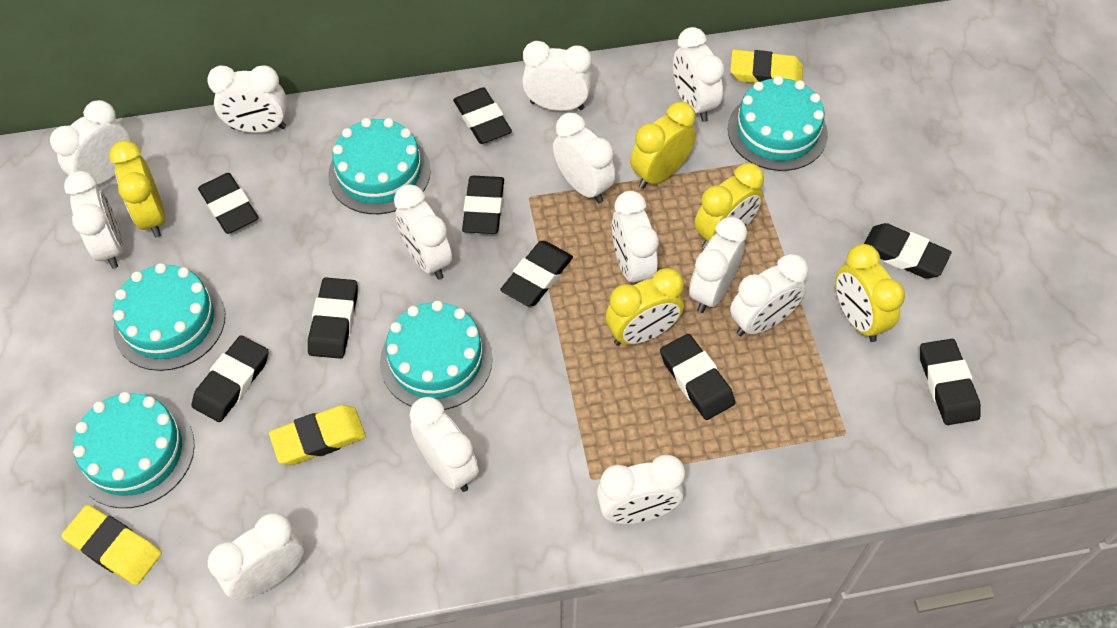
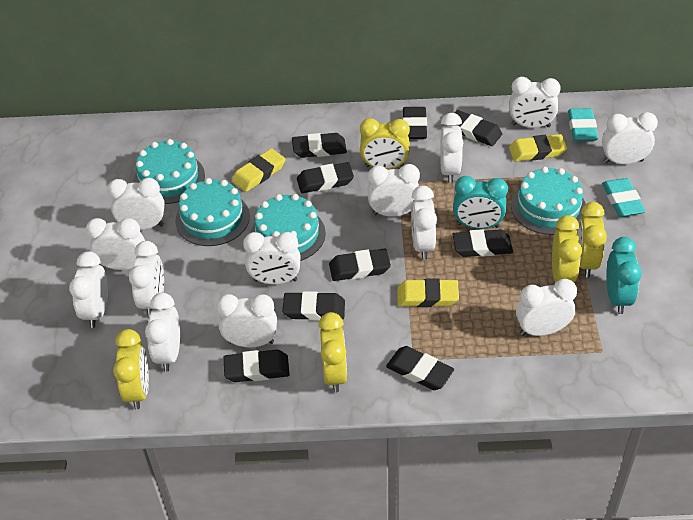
turquoise cake: 5 -> 4
turquoise clock: 0 -> 2
turquoise eraser: 0 -> 2

